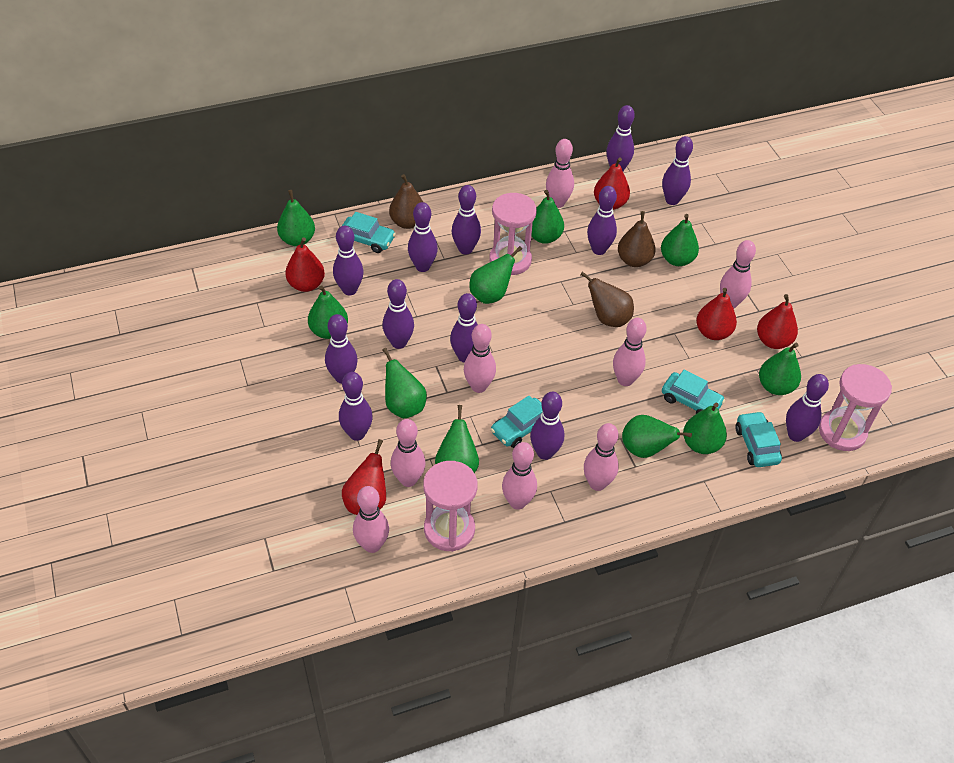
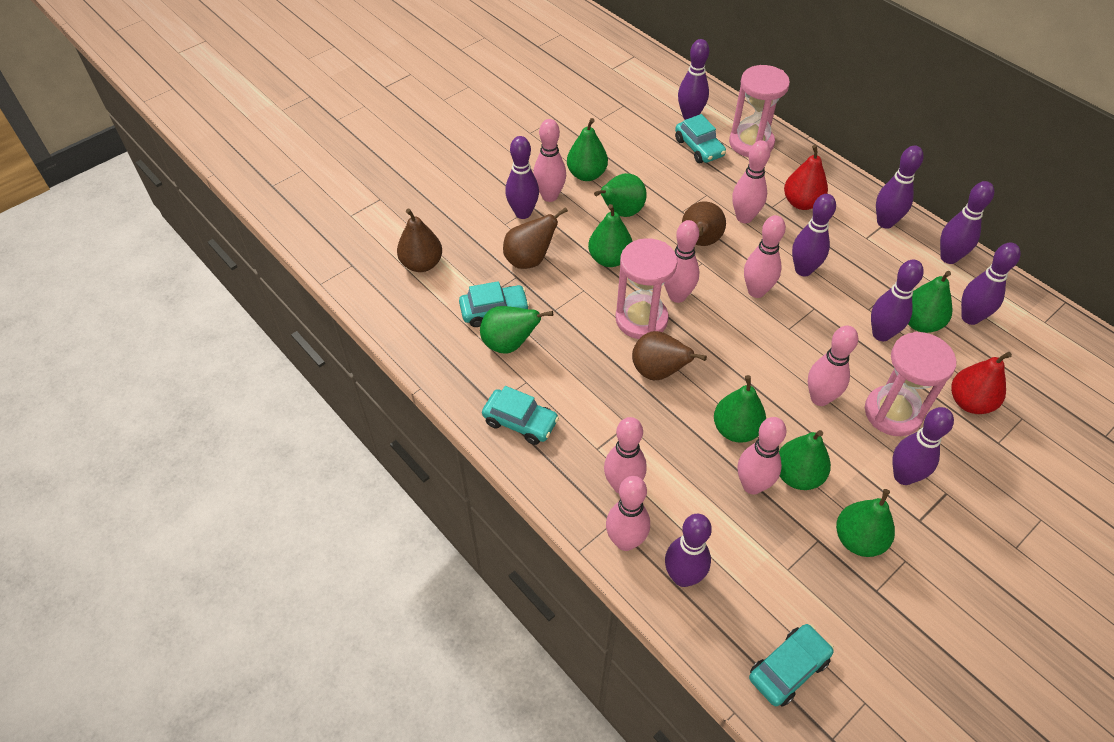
brown pear: 3 -> 4
green pear: 10 -> 8
purple bowling pin: 12 -> 9
red pear: 5 -> 2

